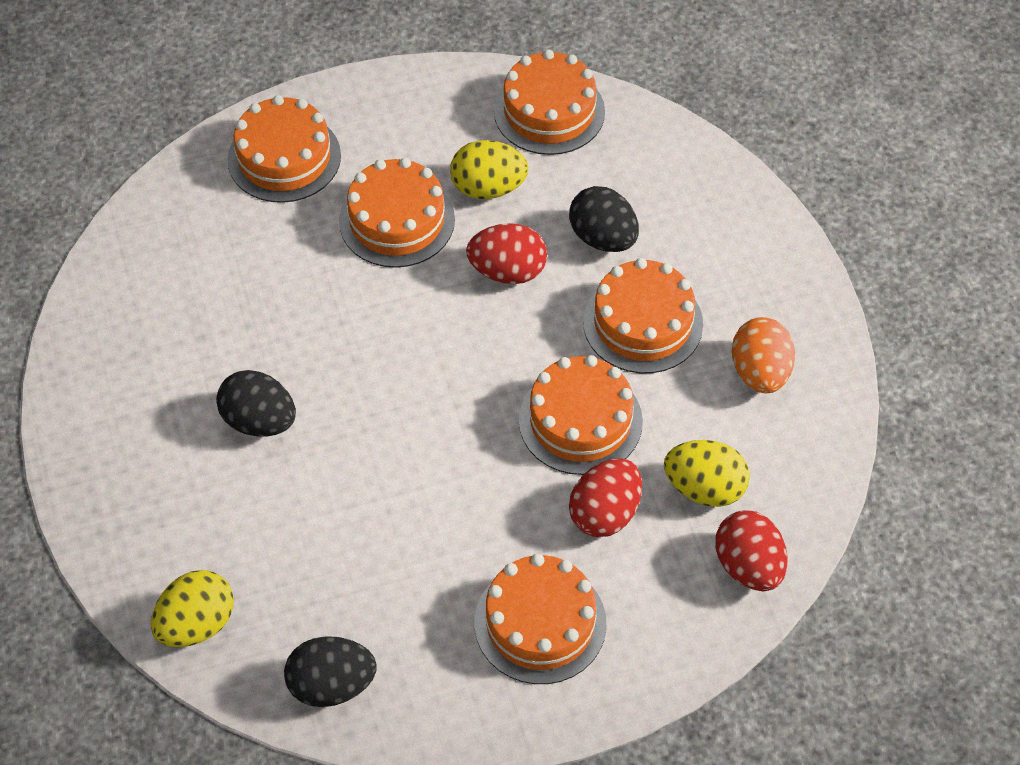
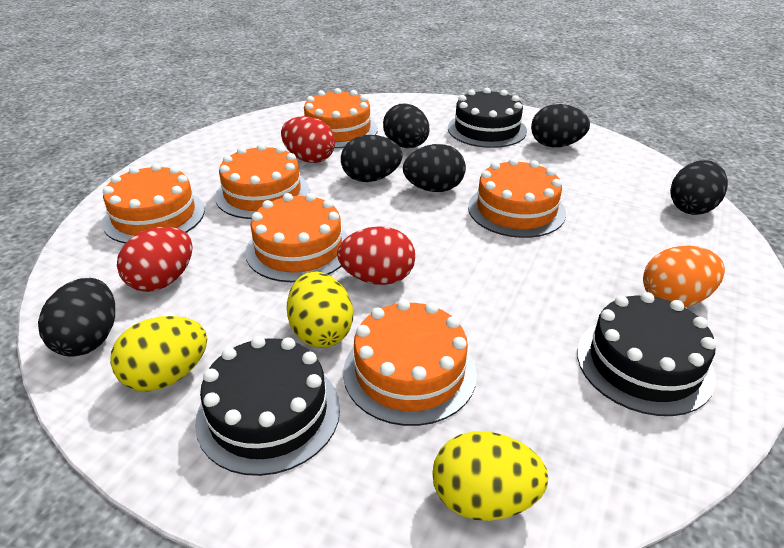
black cake: 0 -> 3
black egg: 3 -> 6

